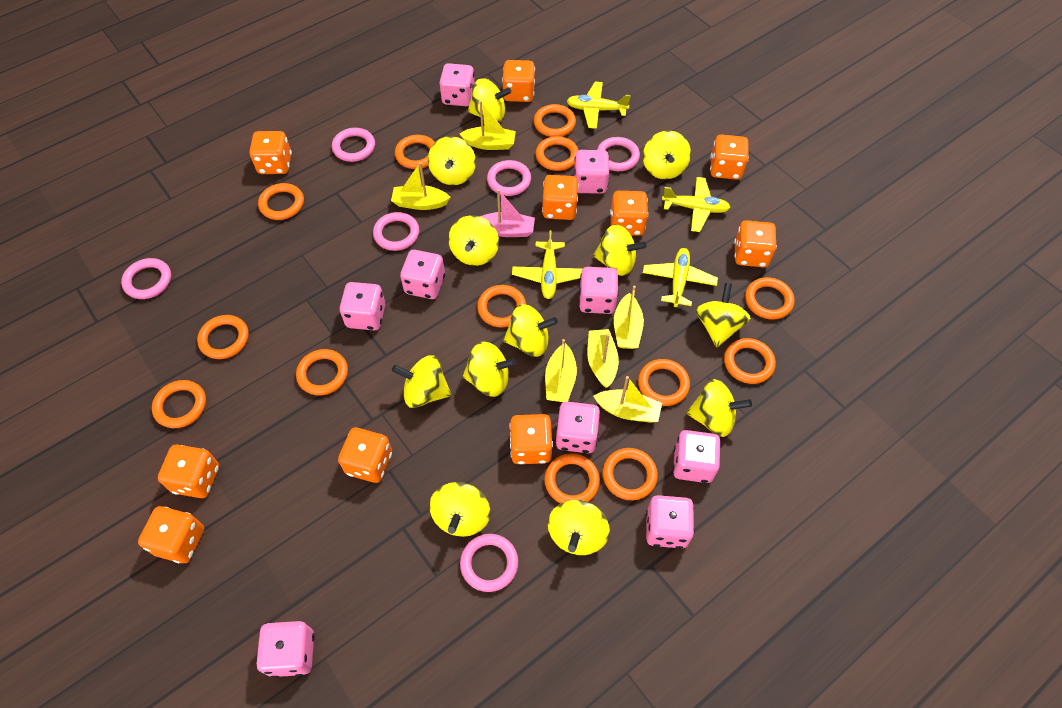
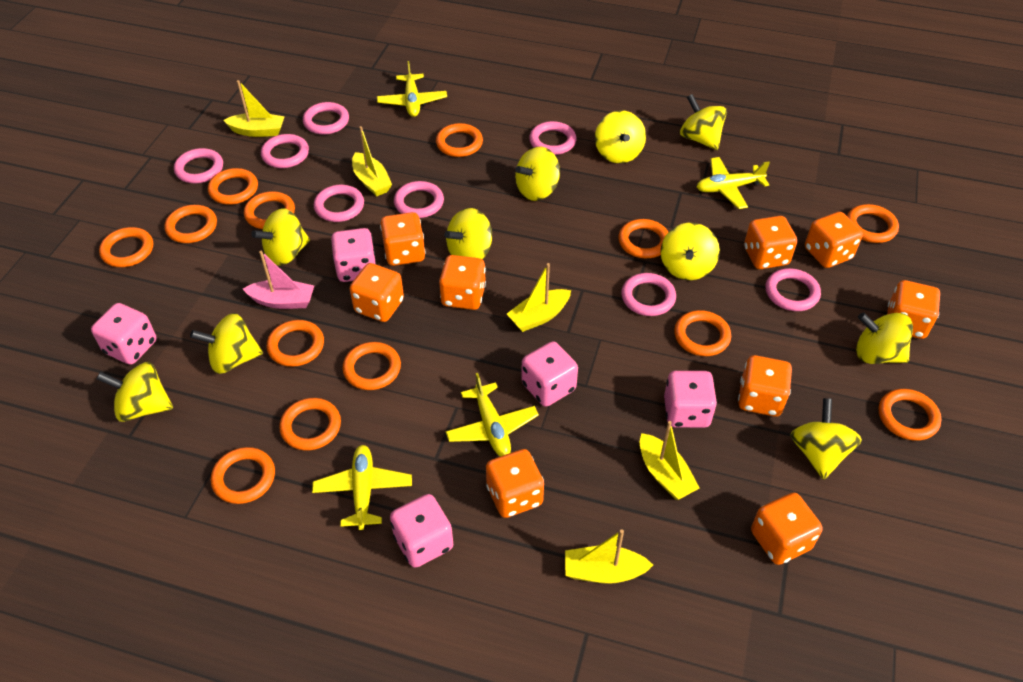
orange dice: 10 -> 9
pink dice: 9 -> 5
pink ring: 6 -> 8
yellow boat: 6 -> 5
yellow spinning top: 12 -> 10

